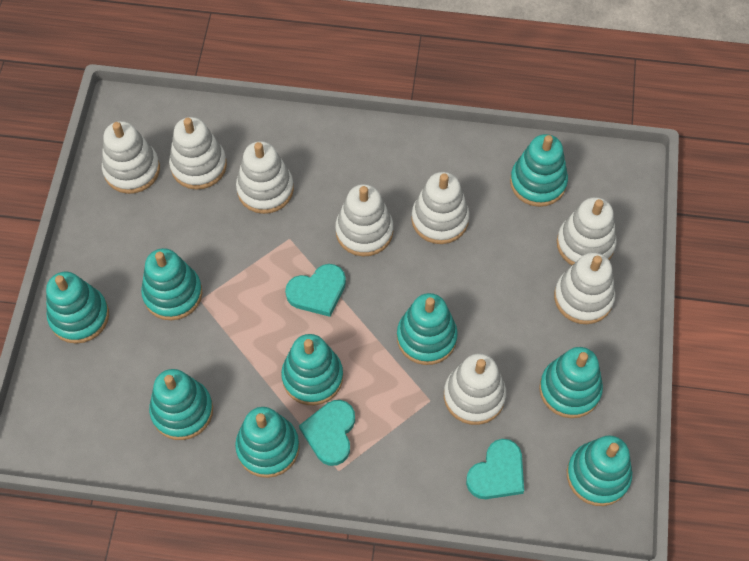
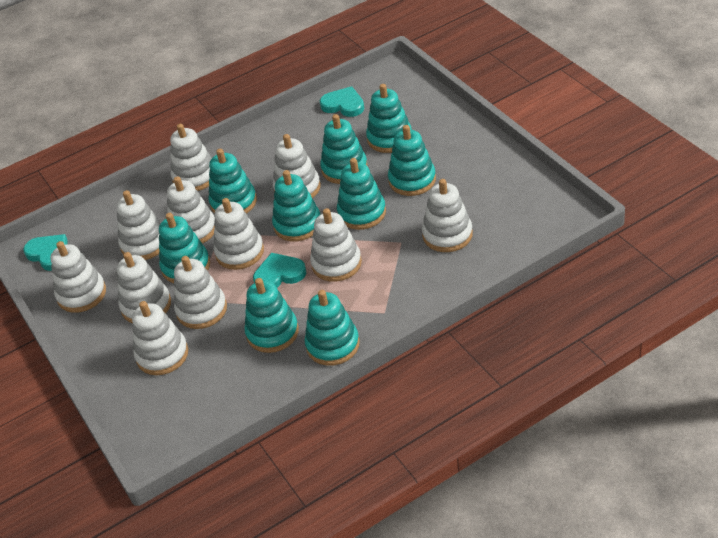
white stacking toy: 8 -> 11

